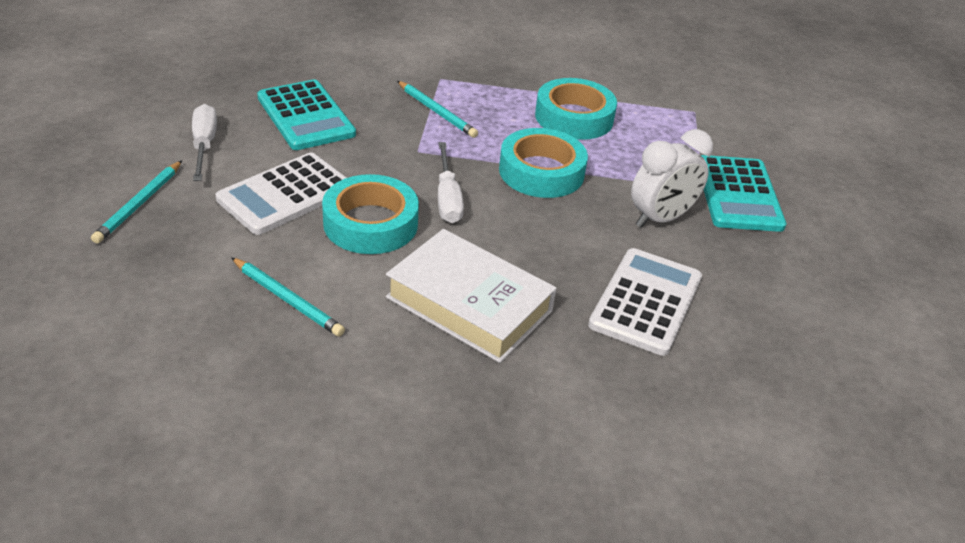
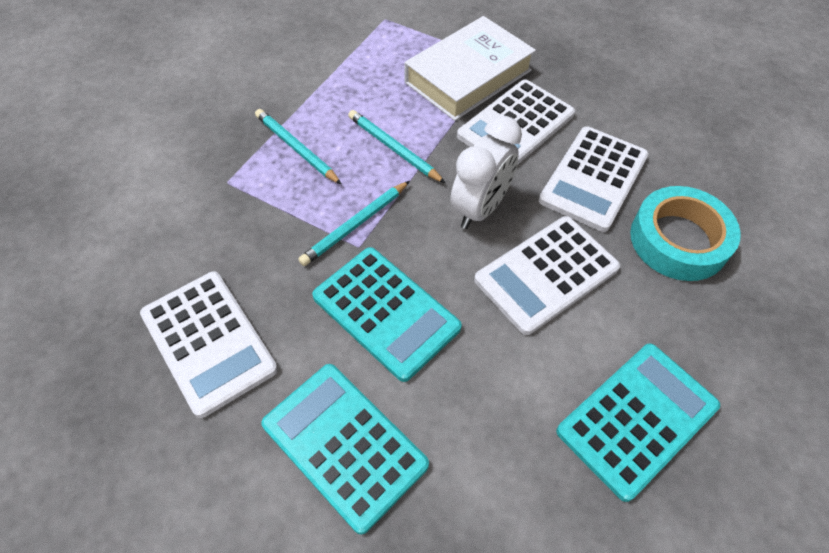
turquoise calculator: 2 -> 3
turquoise tape: 3 -> 1
white calculator: 2 -> 4
white screwdriver: 2 -> 0

